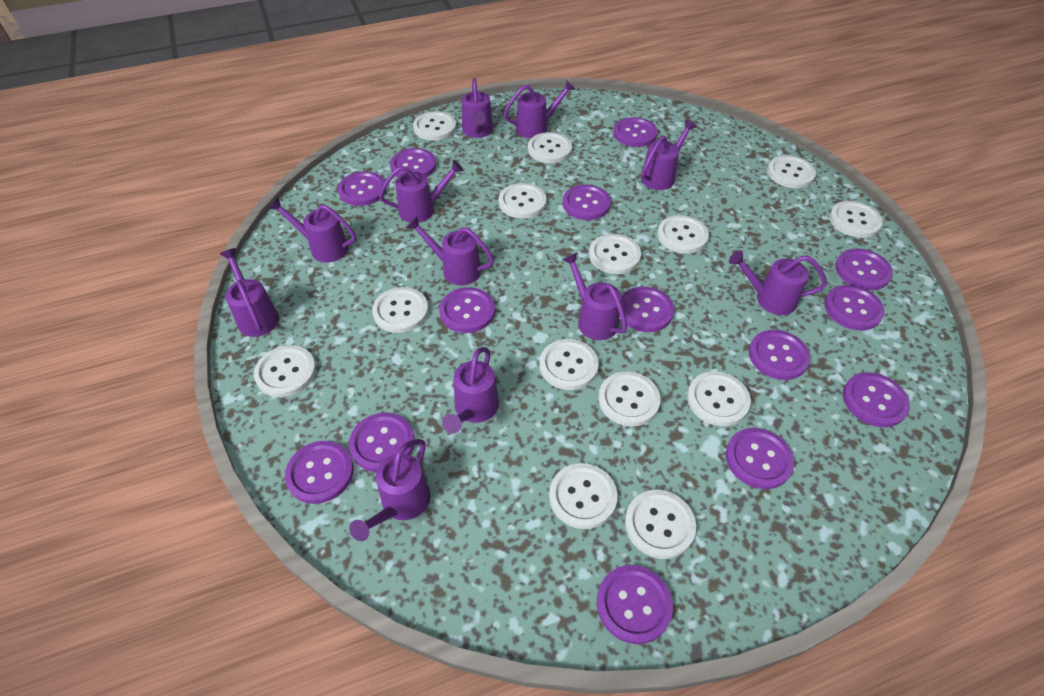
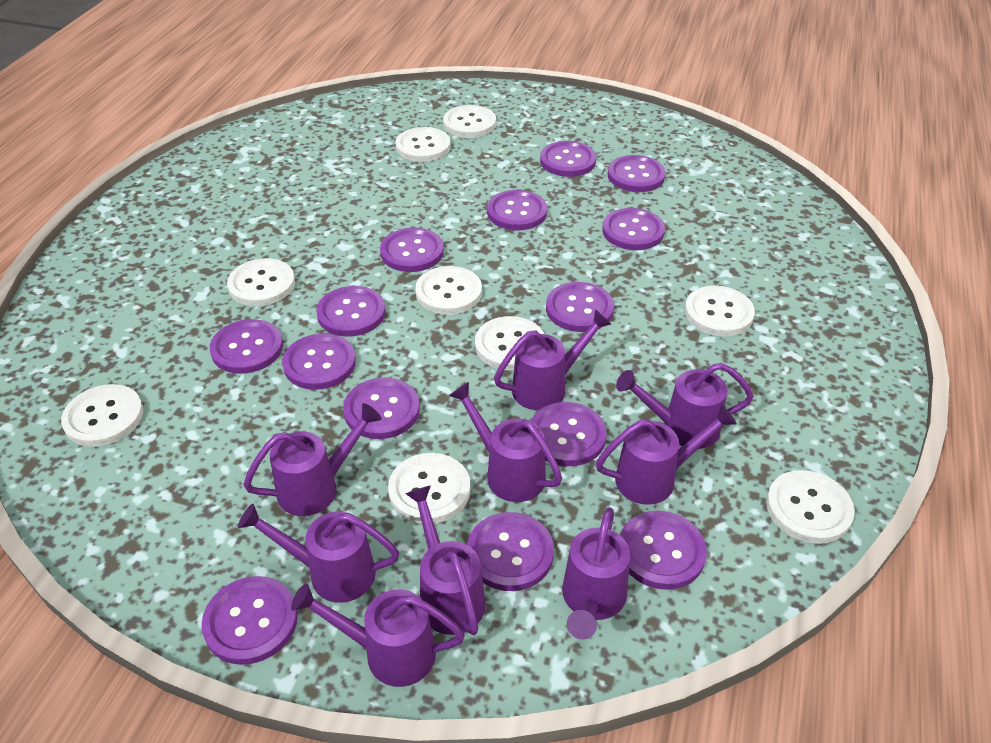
purple watering can: 11 -> 9
white button: 14 -> 9

